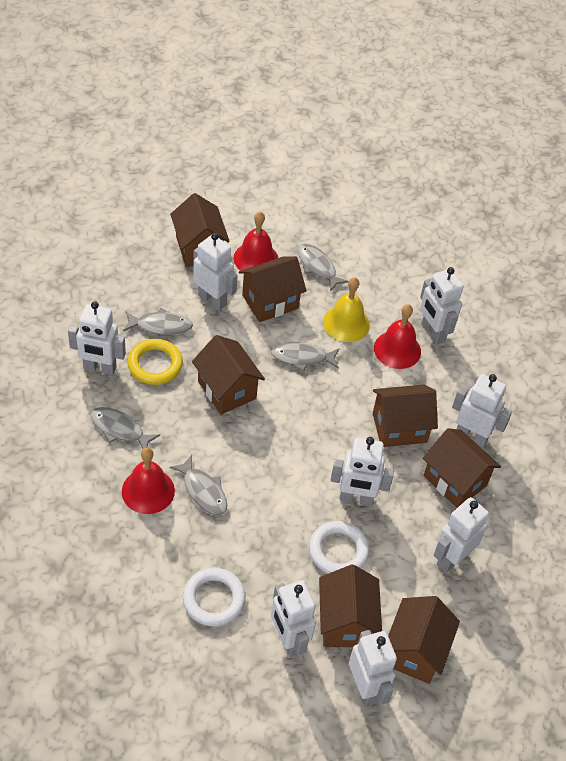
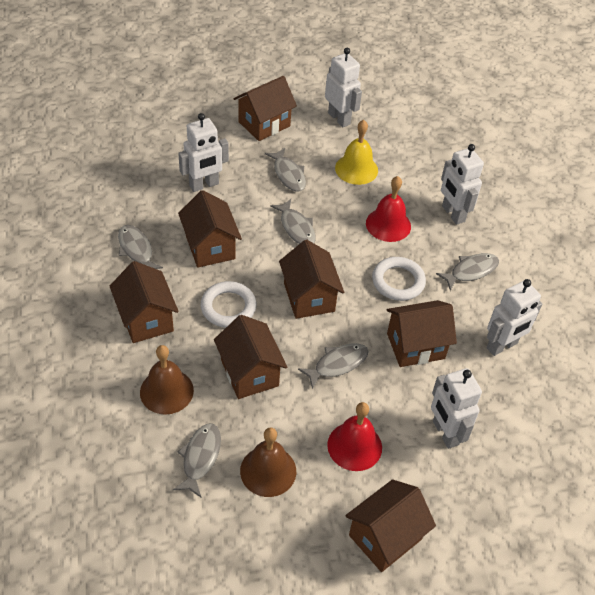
brown bell: 0 -> 2
grey fish: 5 -> 6
red bell: 3 -> 2
white robot: 8 -> 5
yellow ring: 1 -> 0

